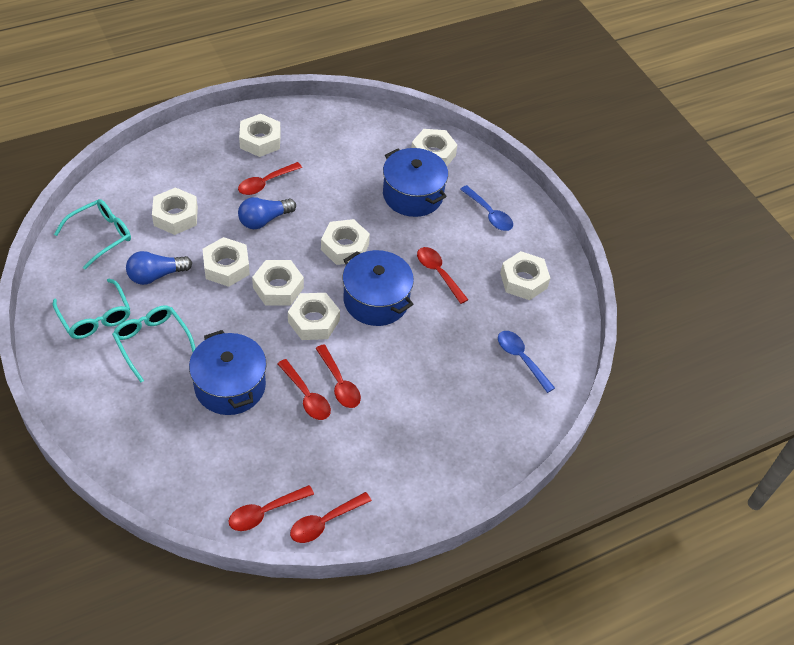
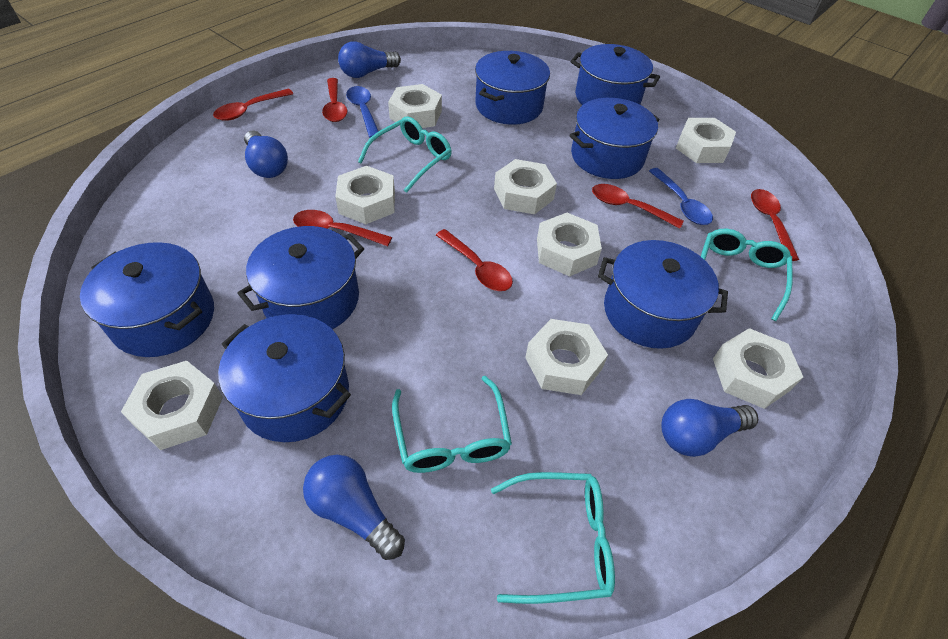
blue light bulb: 2 -> 4
blue pot: 3 -> 7
turquoise glasses: 3 -> 4

